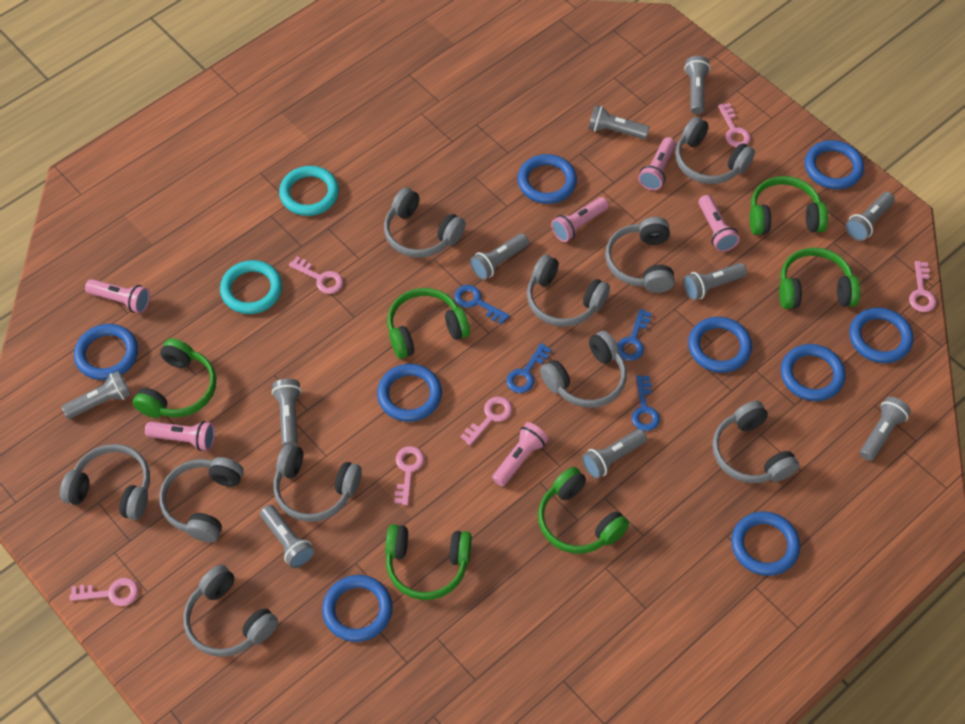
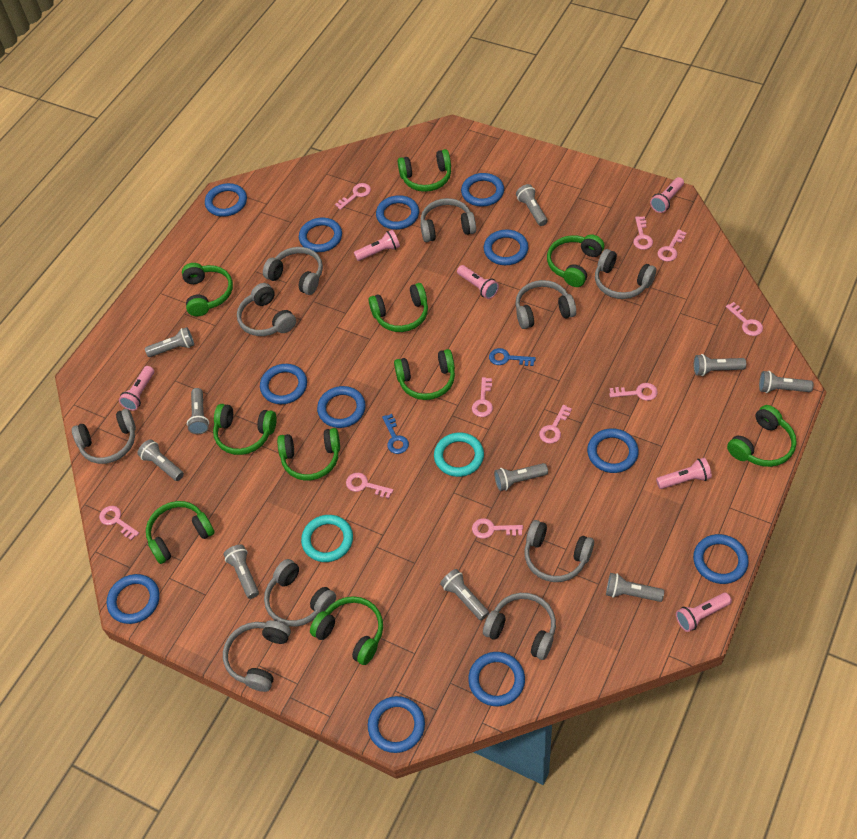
blue key: 4 -> 2
blue ring: 9 -> 12
green headphones: 6 -> 10
pink key: 6 -> 10

